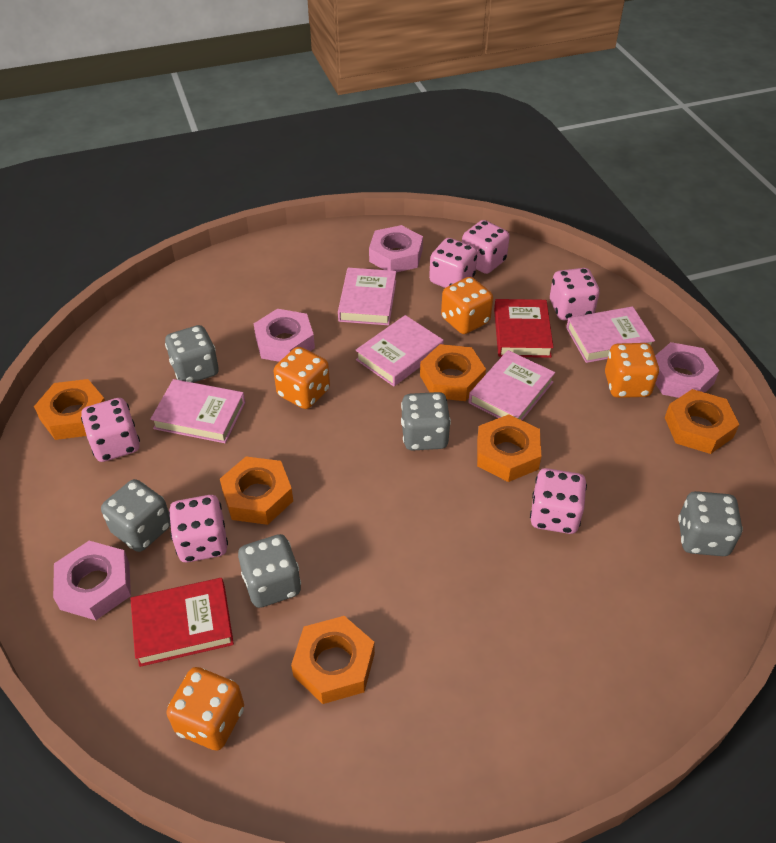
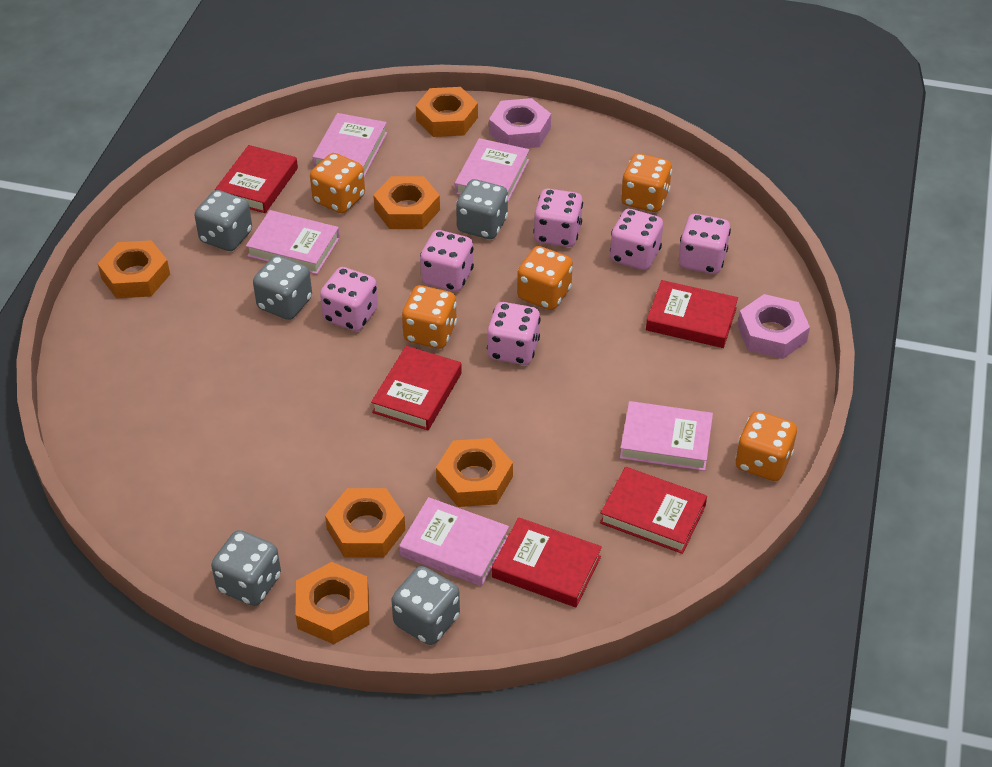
orange dice: 4 -> 5
pink nut: 4 -> 2
red book: 2 -> 5

